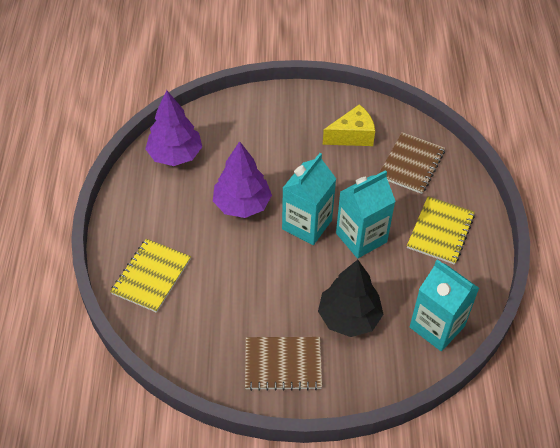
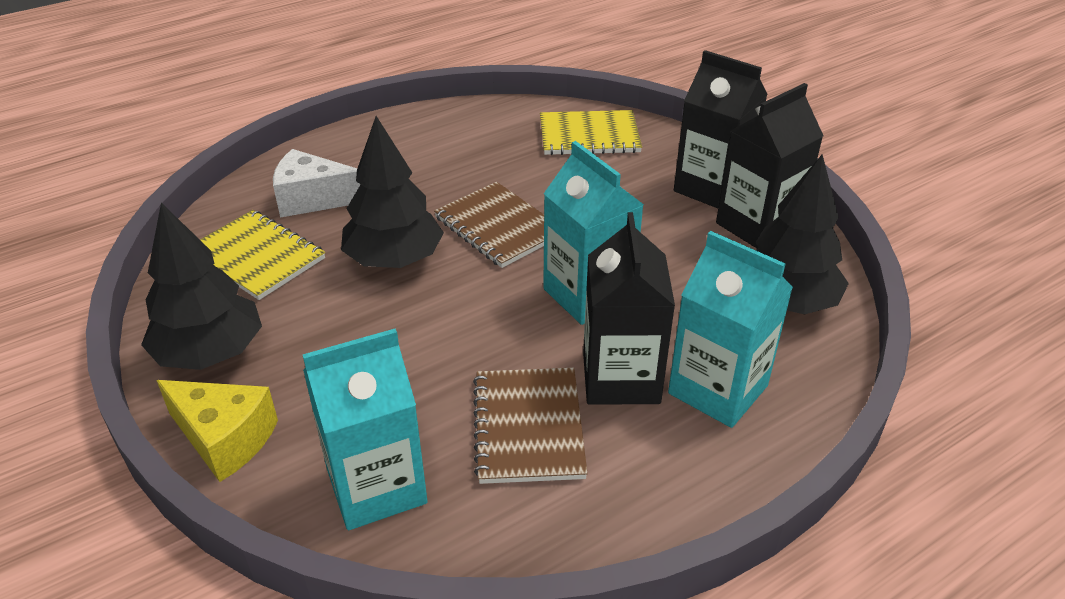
black carton: 0 -> 3
black tree: 1 -> 3
purple tree: 2 -> 0
white cheese: 0 -> 1

